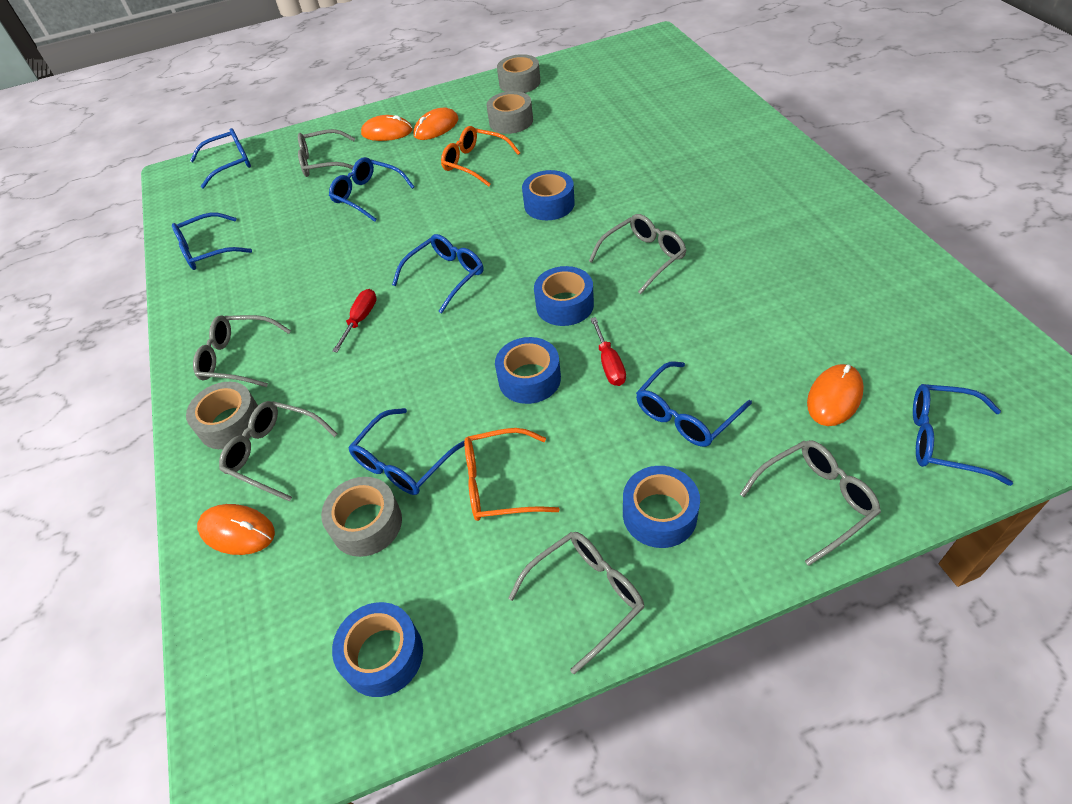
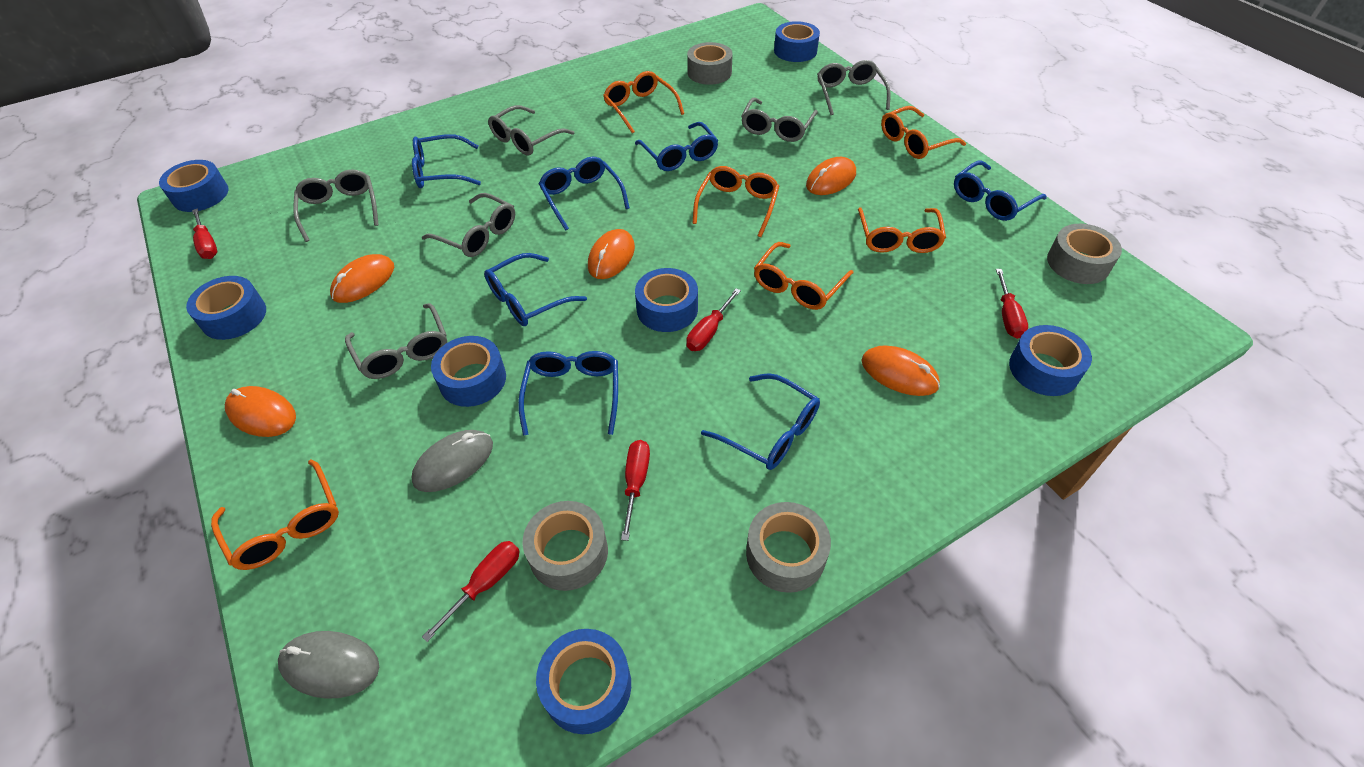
blue tape: 5 -> 7
grey mouse: 0 -> 2
orange glasses: 2 -> 6
orange mouse: 4 -> 5
red screwdriver: 2 -> 5

